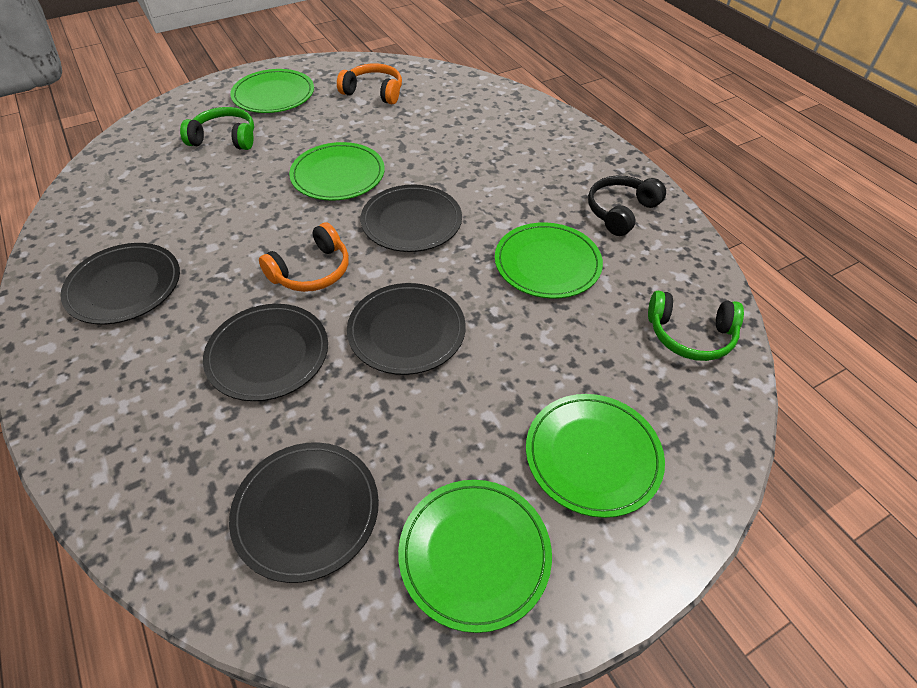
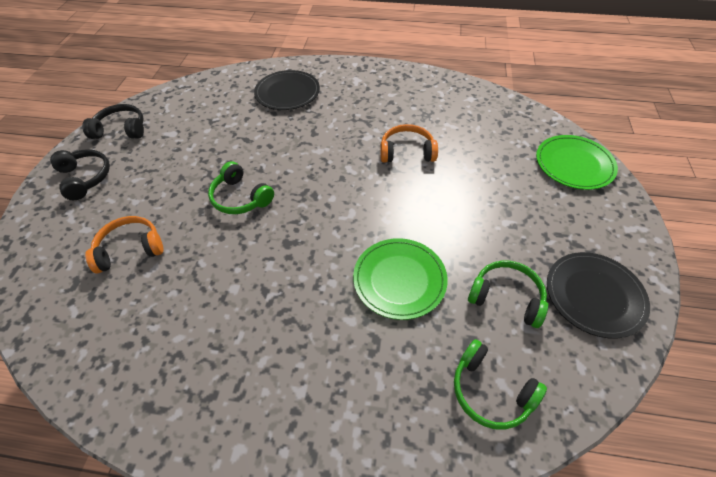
black headphones: 1 -> 2
black plate: 5 -> 2
green headphones: 2 -> 3
green plate: 5 -> 2

